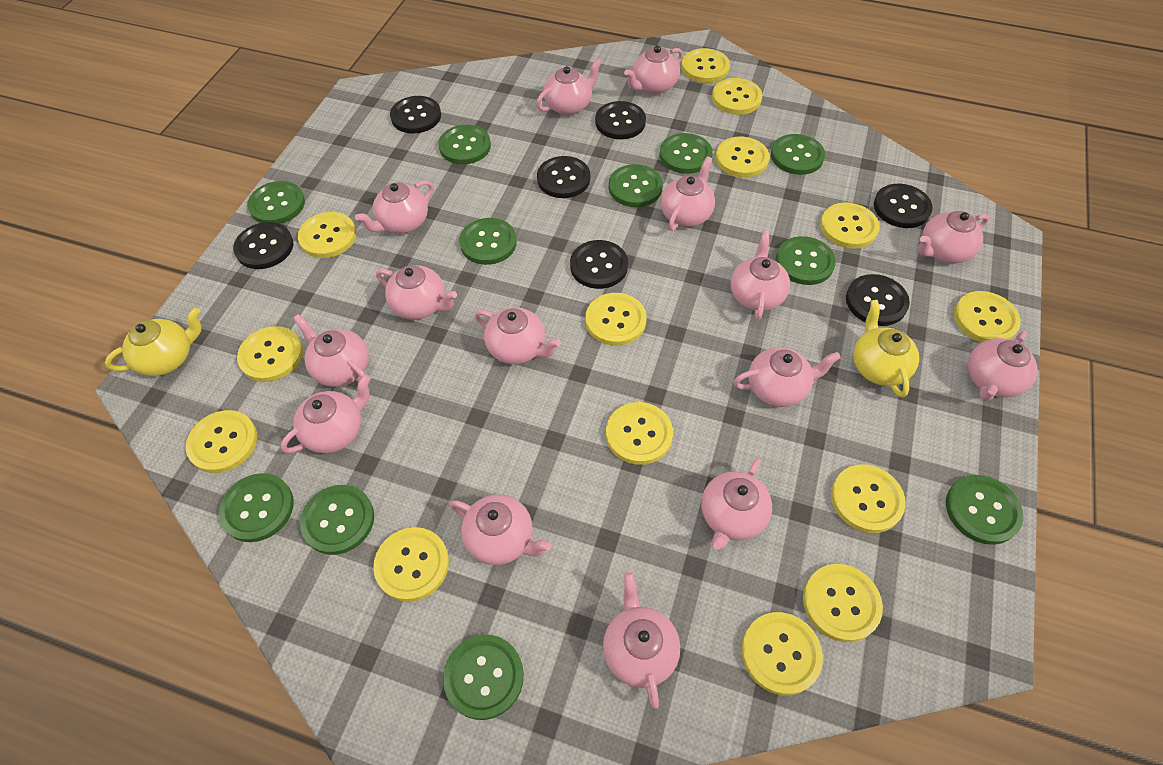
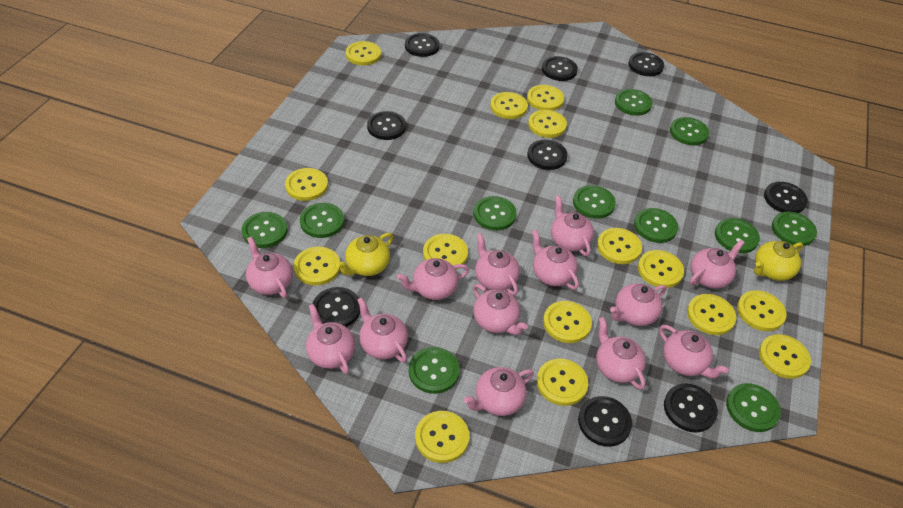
black button: 7 -> 9
pink teapot: 15 -> 13
yellow button: 14 -> 15

